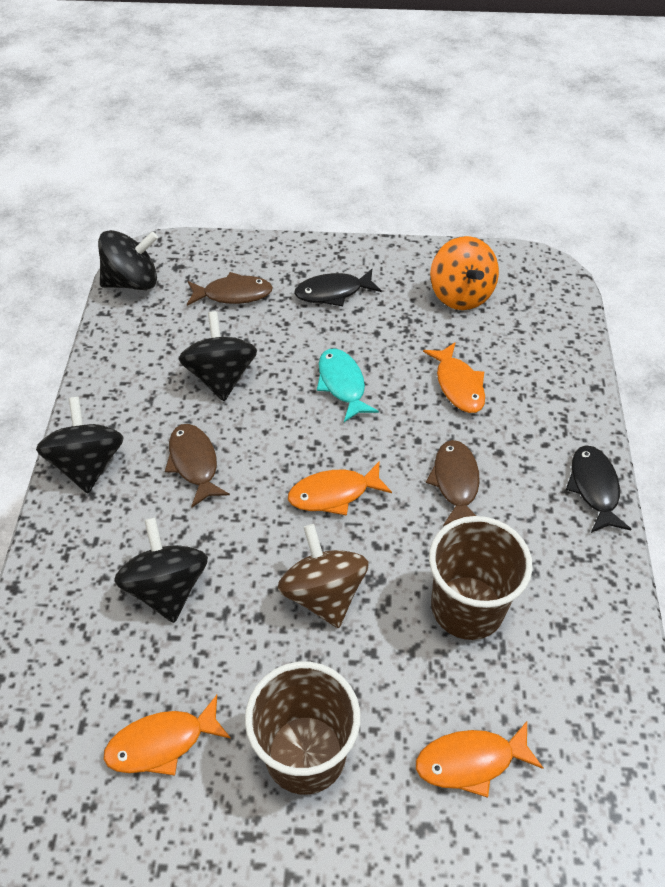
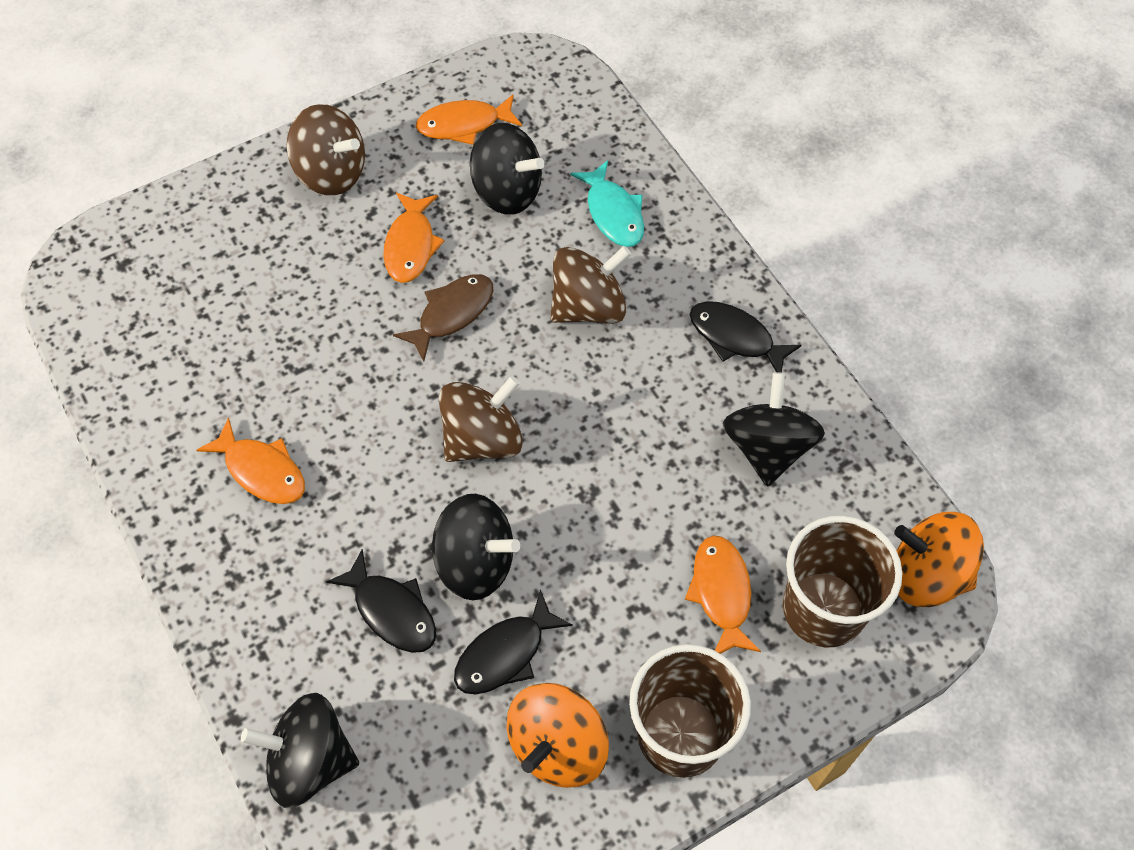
black fish: 2 -> 3
brown fish: 3 -> 1
brown spinning top: 1 -> 3
orange spinning top: 1 -> 2

